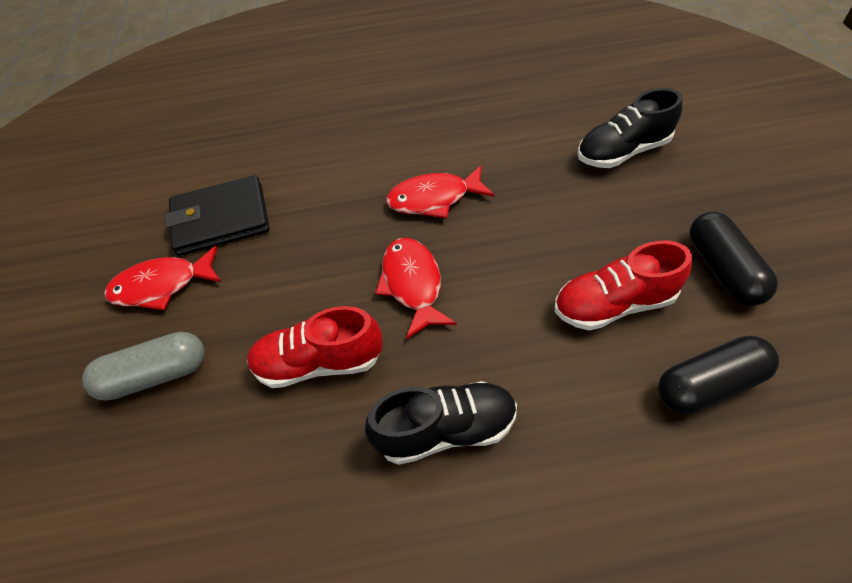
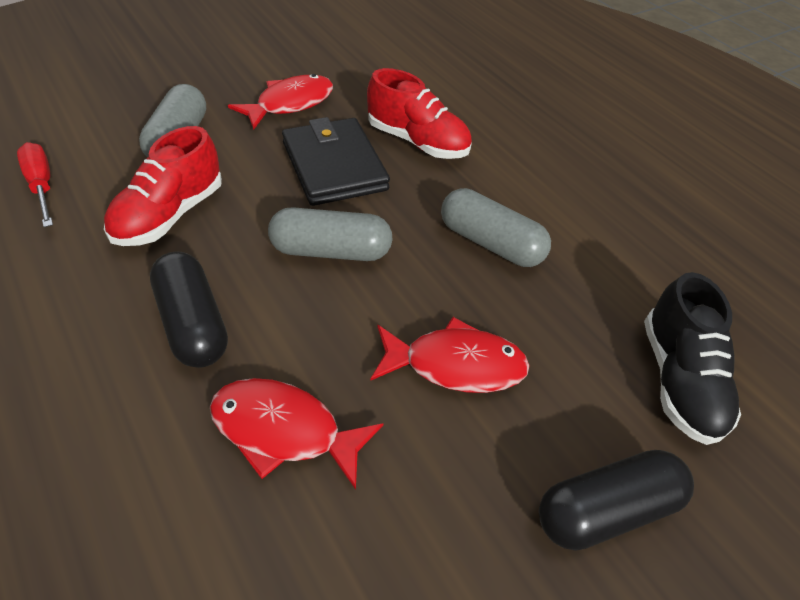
black shoe: 2 -> 1
grey capsule: 1 -> 3
red screwdriver: 0 -> 1

